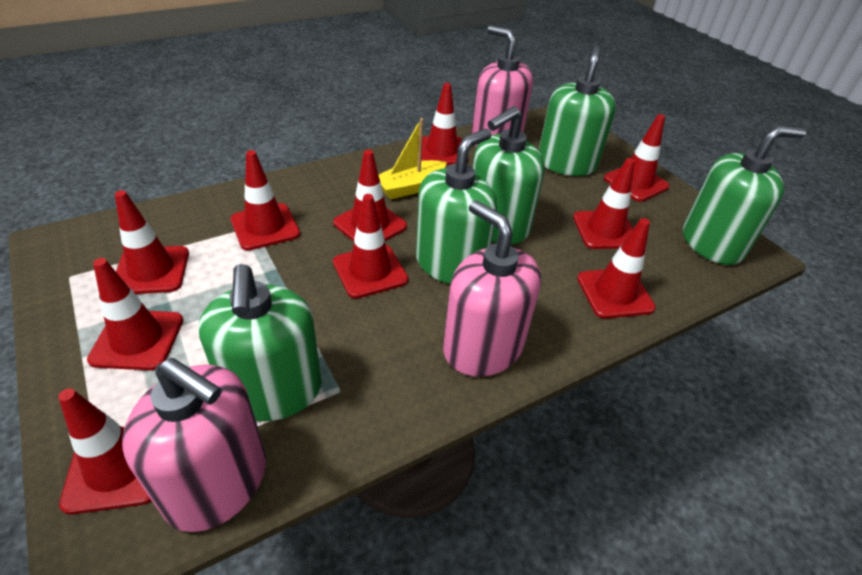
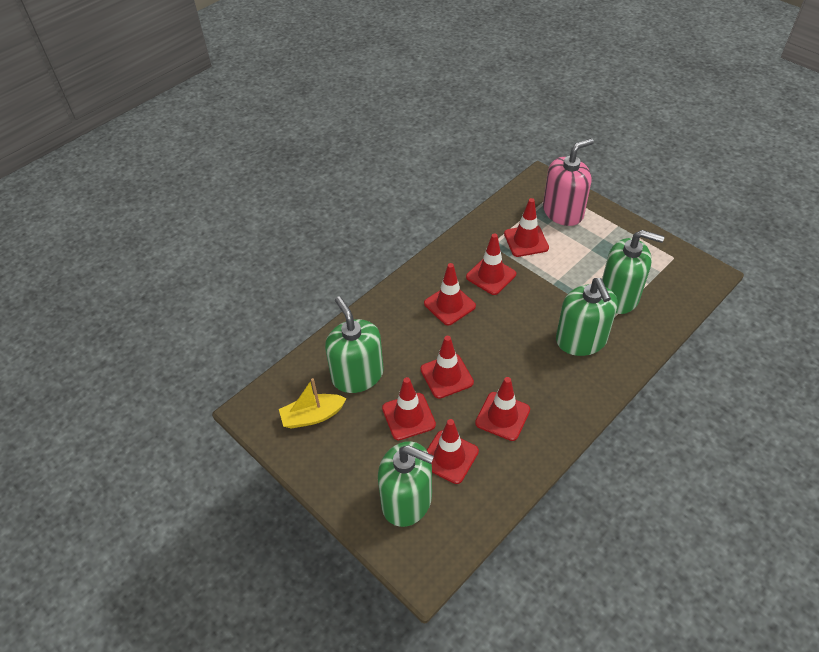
green soap dispenser: 5 -> 4
pink soap dispenser: 3 -> 1
red traffic cone: 10 -> 7

